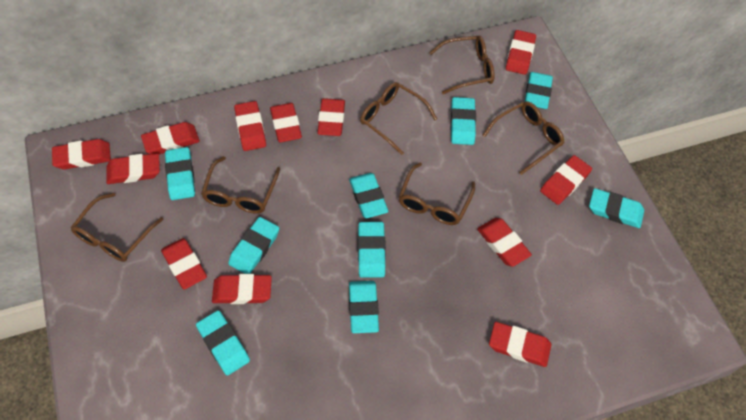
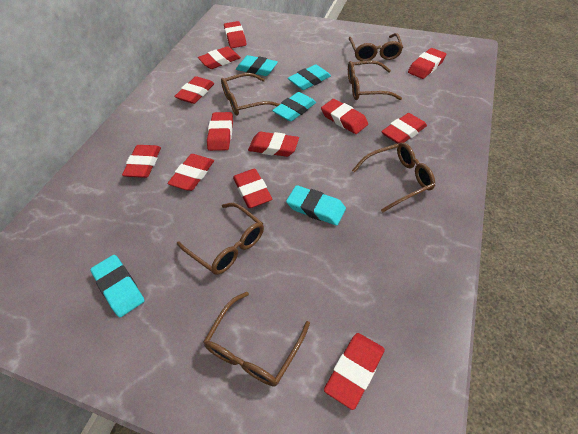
turquoise eraser: 9 -> 5

